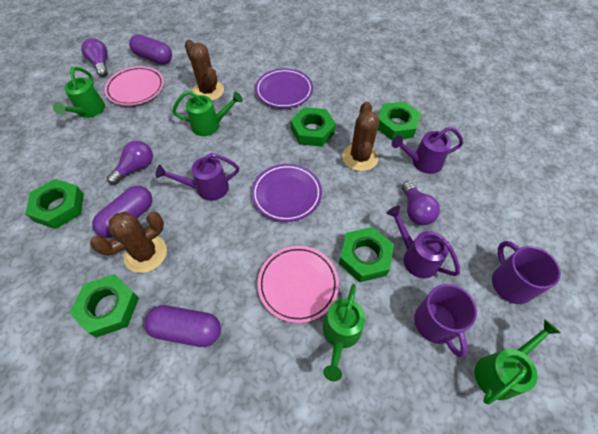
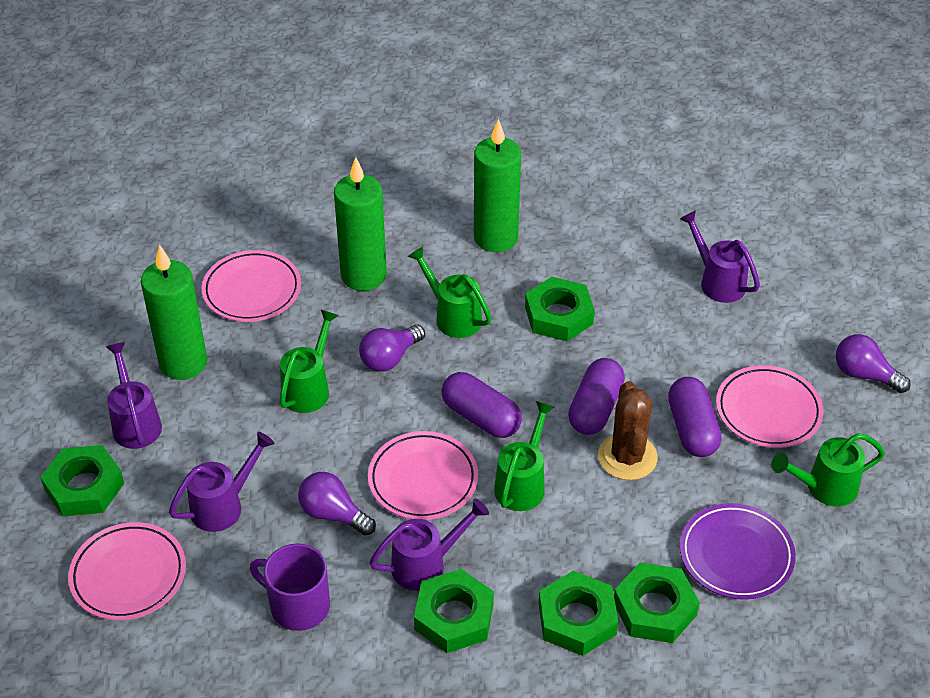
brown cactus: 3 -> 1
green candle: 0 -> 3
pink plate: 2 -> 4
purple mug: 2 -> 1
purple plate: 2 -> 1
purple watering can: 3 -> 4

